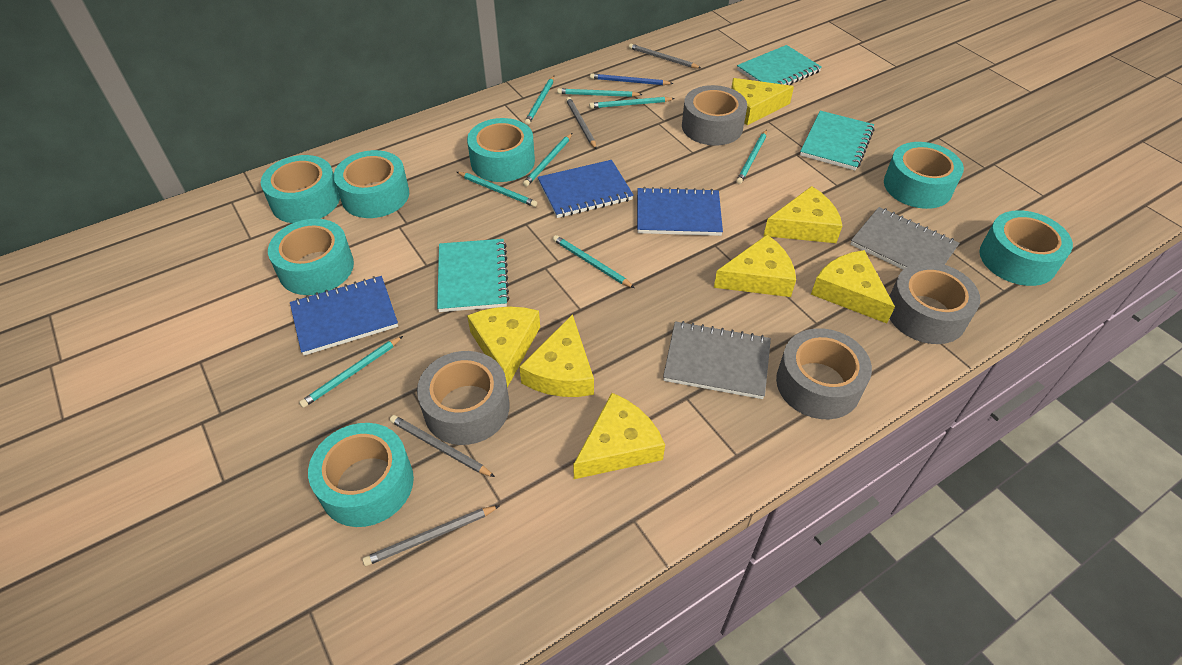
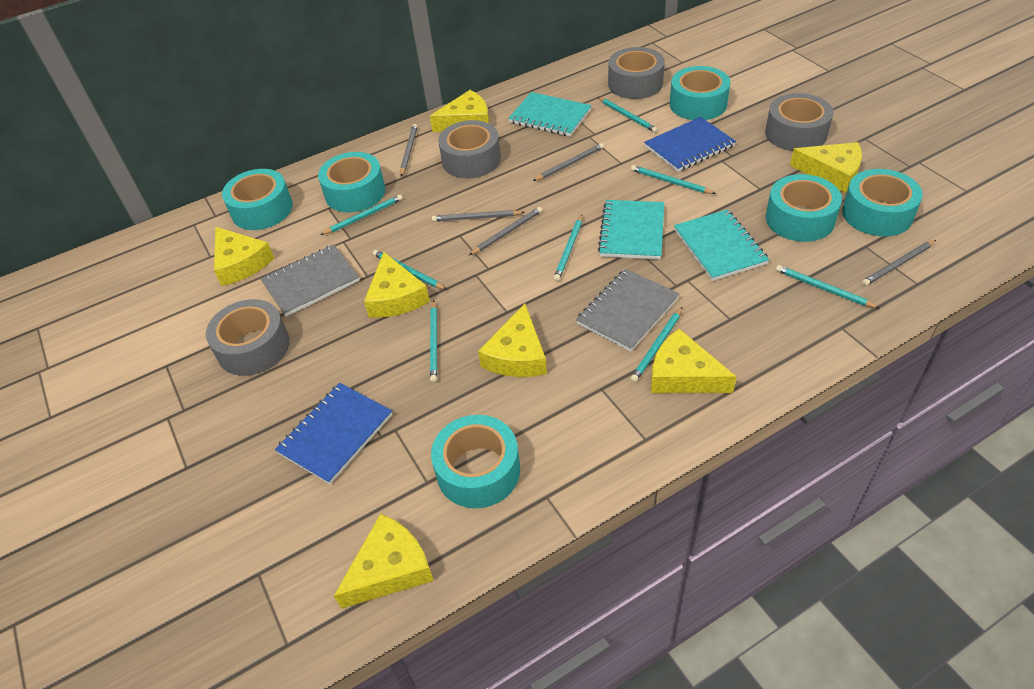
blue notebook: 3 -> 2
blue pencil: 1 -> 0
grey pencil: 4 -> 5
turquoise tape: 7 -> 6

